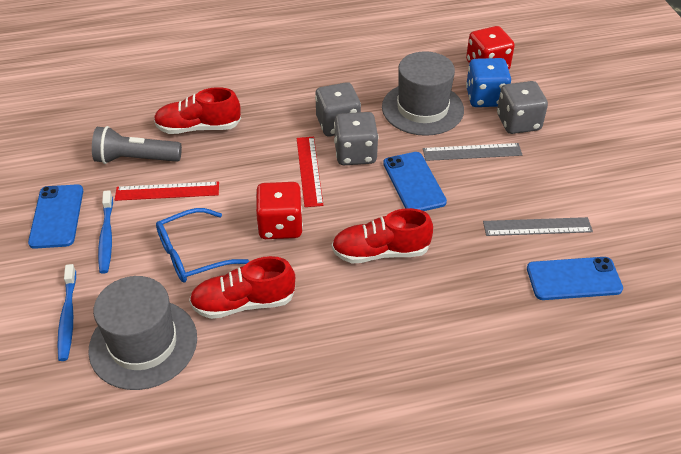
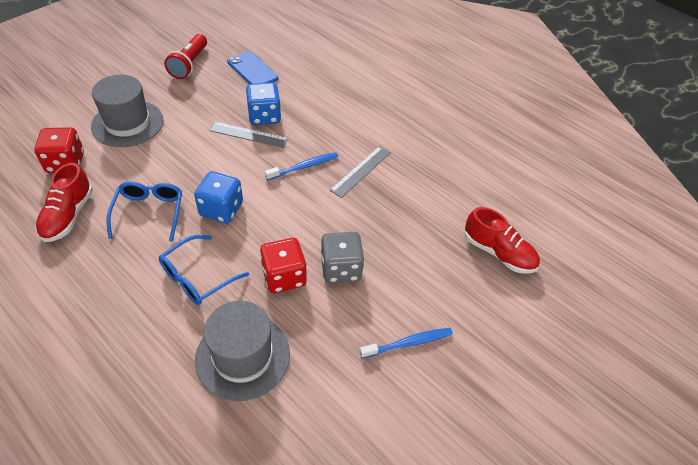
blue dice: 1 -> 2
blue glasses: 1 -> 2
blue phone: 3 -> 1
grey dice: 3 -> 1
grey flashlight: 1 -> 0
red flashlight: 0 -> 1
red ruler: 2 -> 0
red shoe: 3 -> 2

